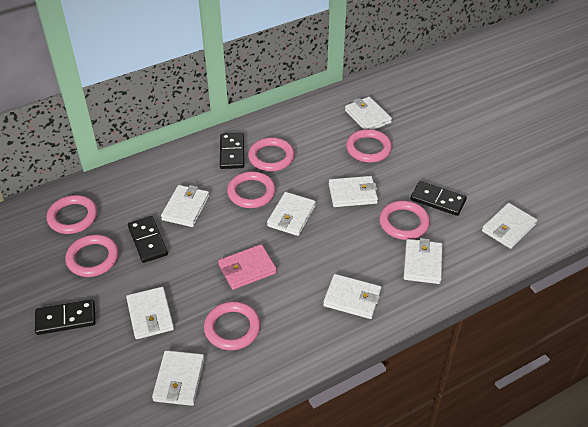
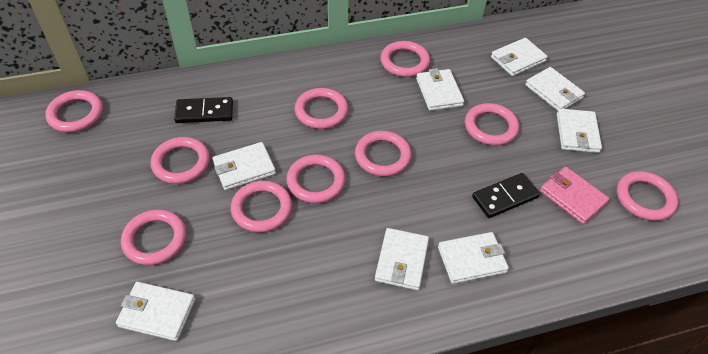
black domino: 4 -> 2
pink ring: 7 -> 10
white wallet: 9 -> 8

